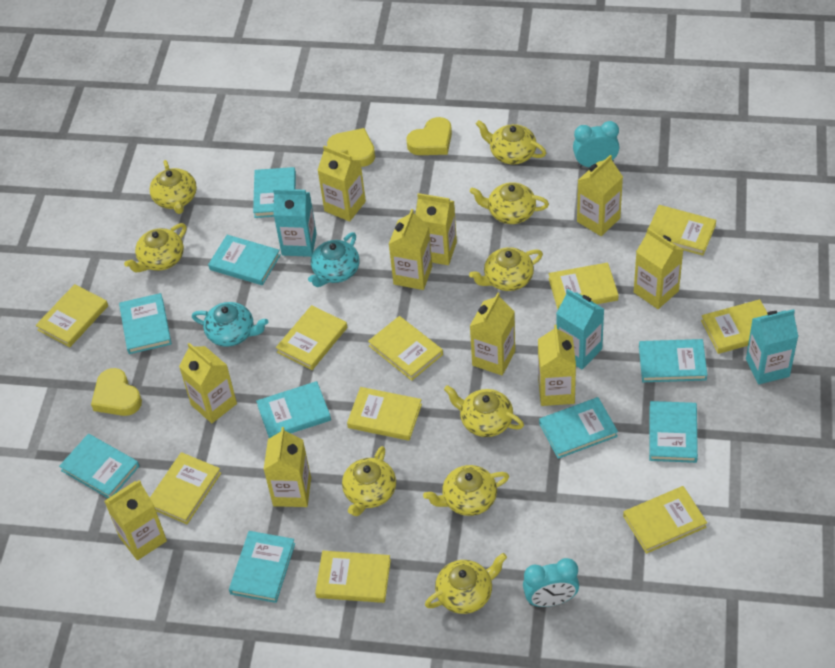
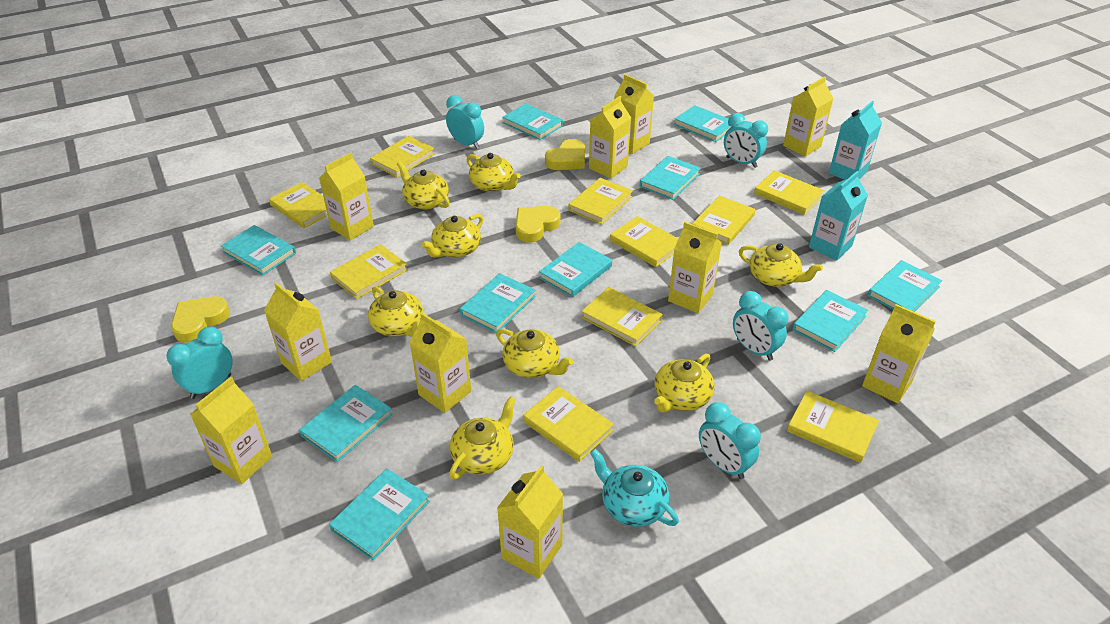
turquoise book: 9 -> 10
turquoise carton: 3 -> 2
turquoise clock: 2 -> 5
turquoise teapot: 2 -> 1
yellow teapot: 9 -> 8

